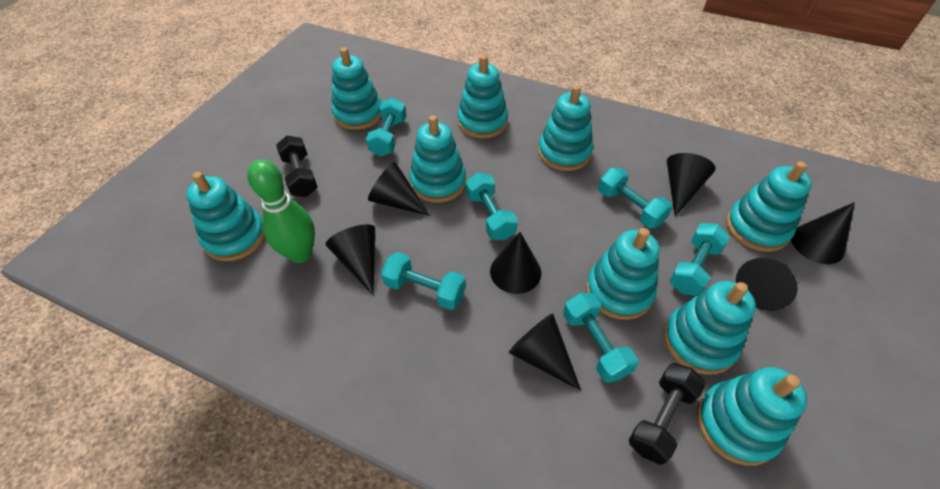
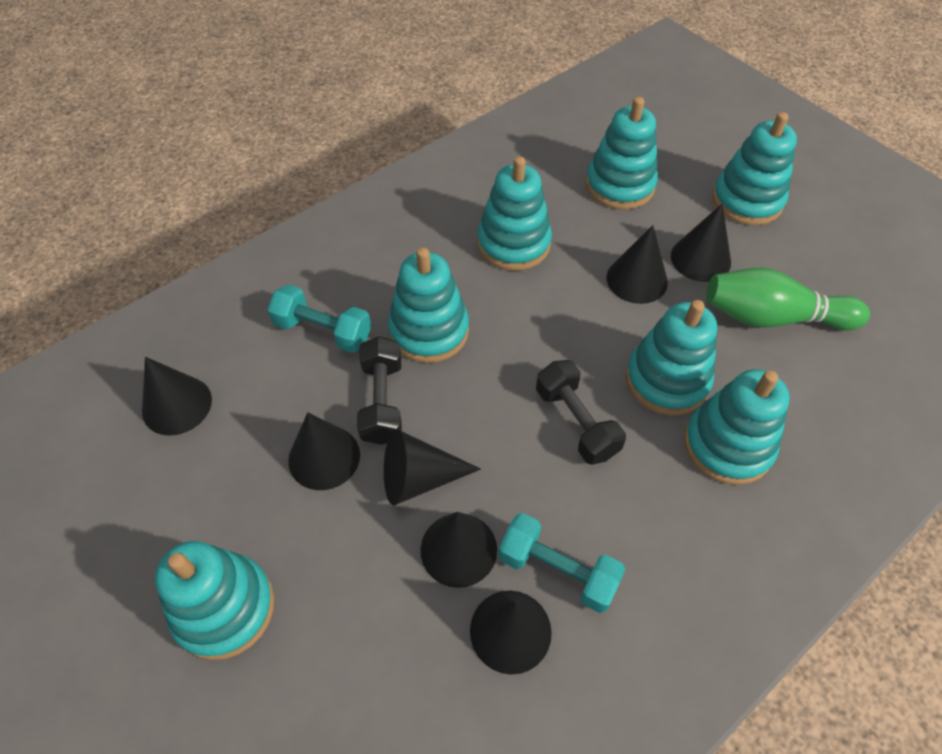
turquoise dumbbell: 6 -> 2
turquoise stacking toy: 9 -> 7

